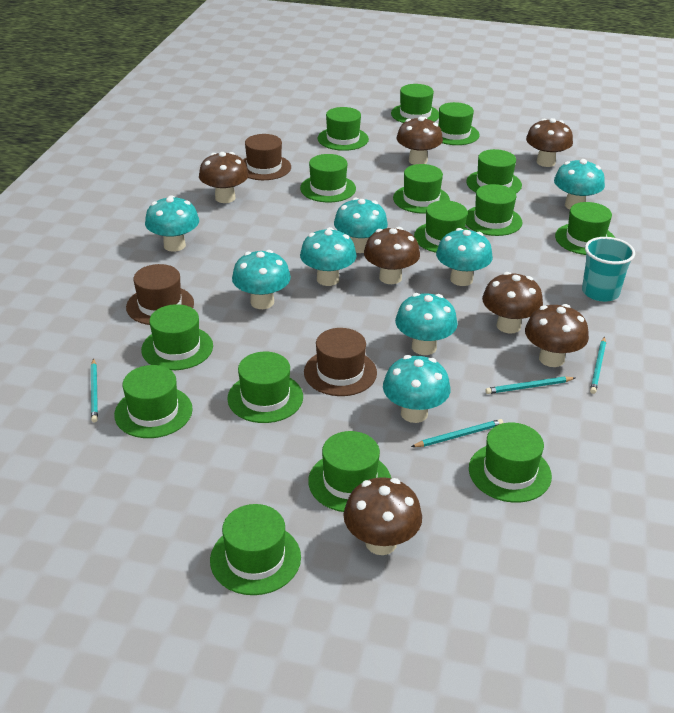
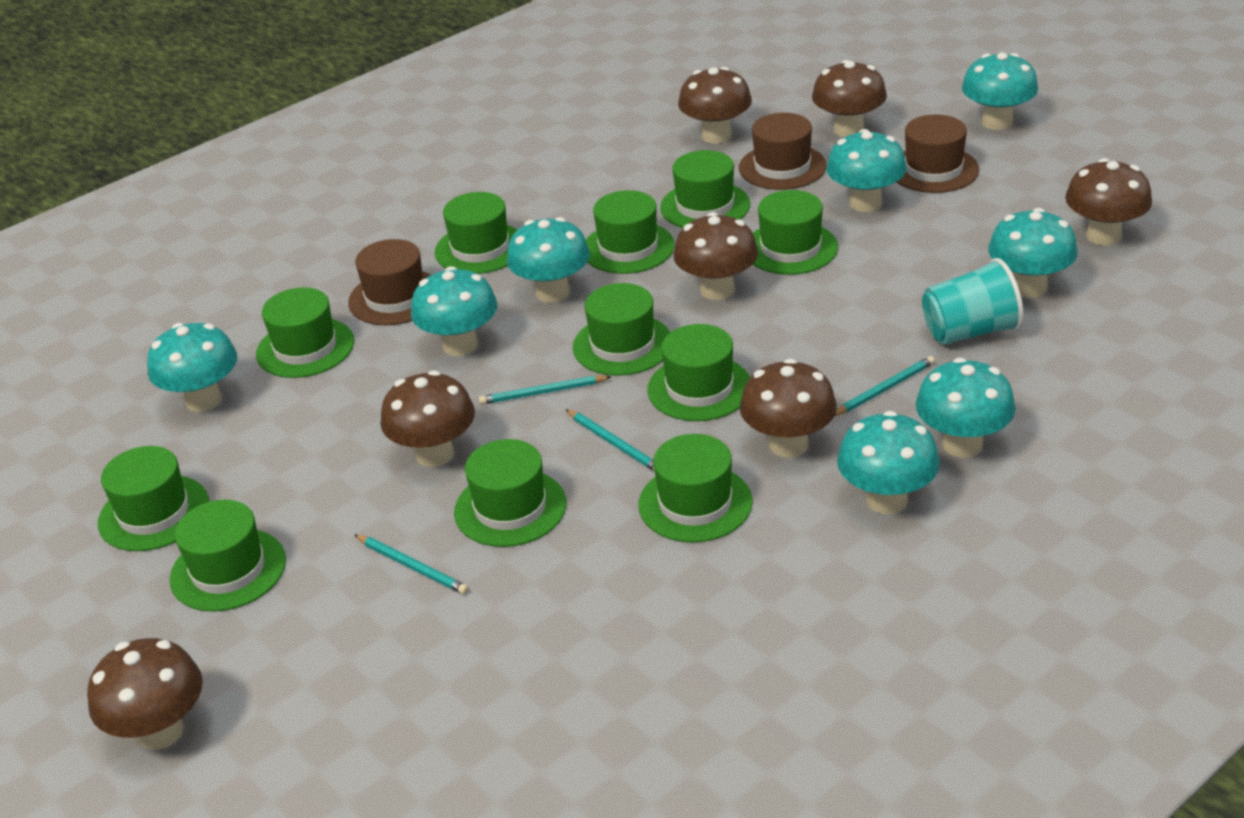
green hat: 15 -> 11

